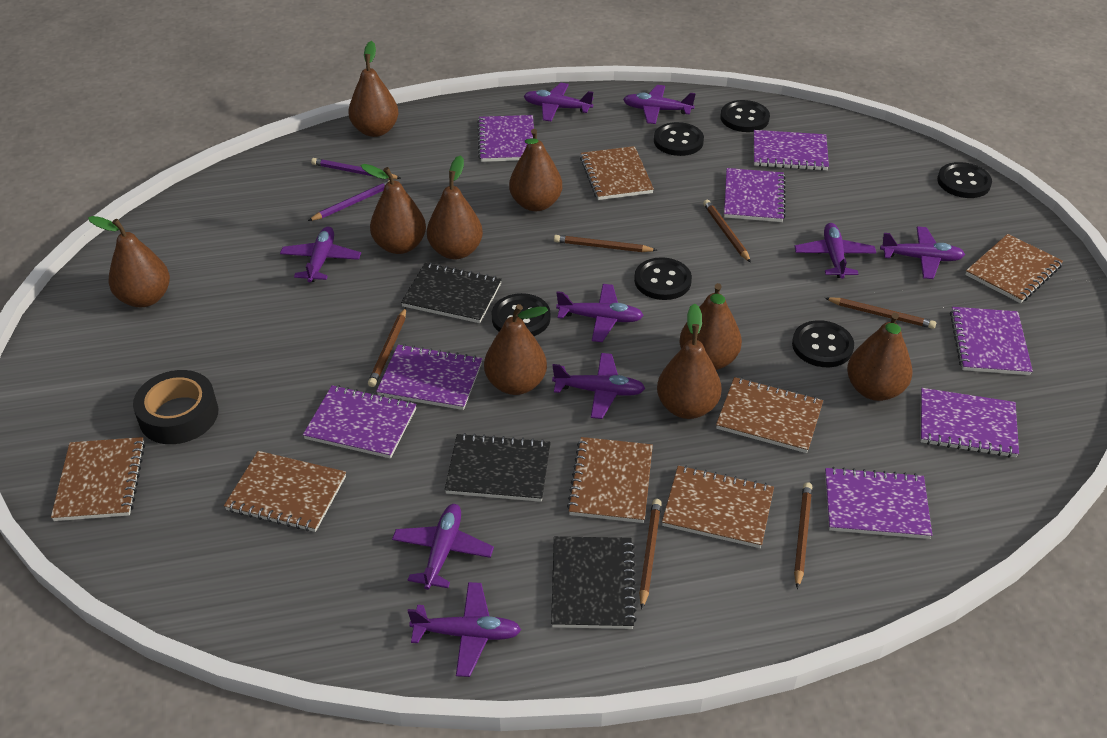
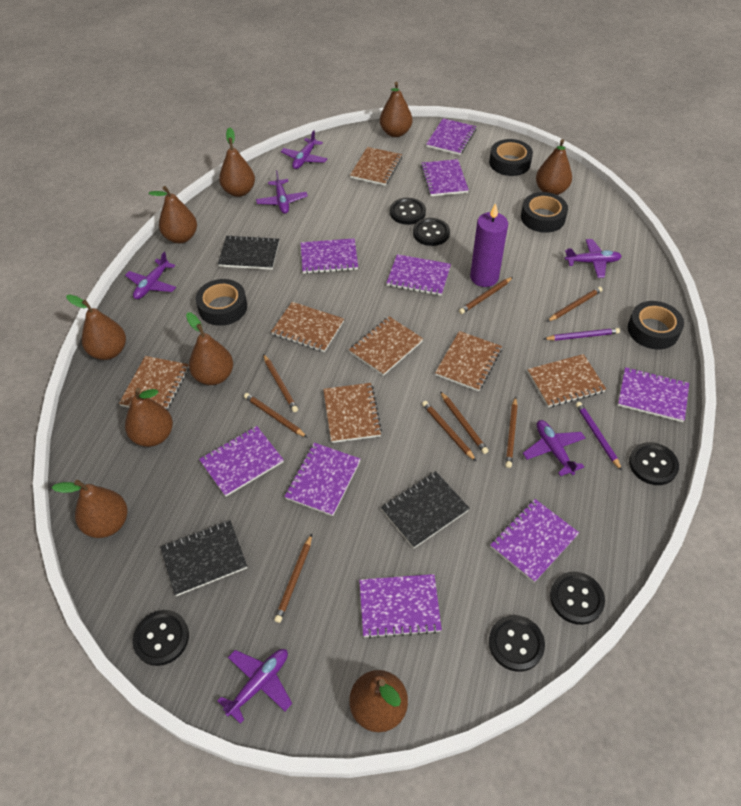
black tape: 1 -> 4
brown pencil: 6 -> 8
purple candle: 0 -> 1
purple notebook: 8 -> 9
purple plane: 9 -> 6

